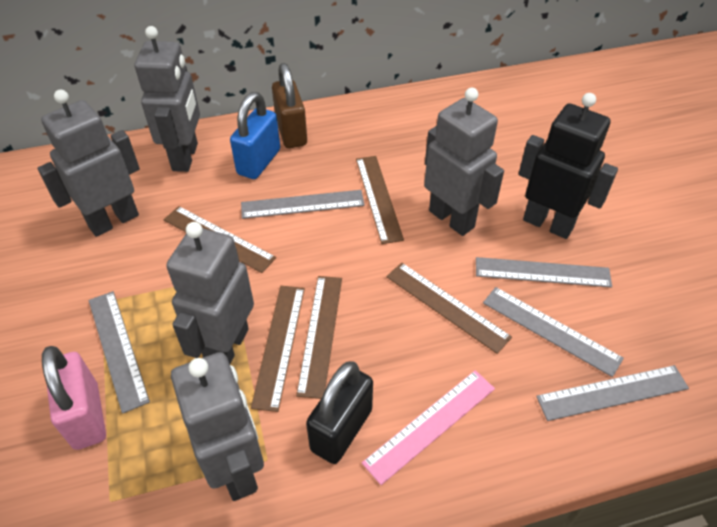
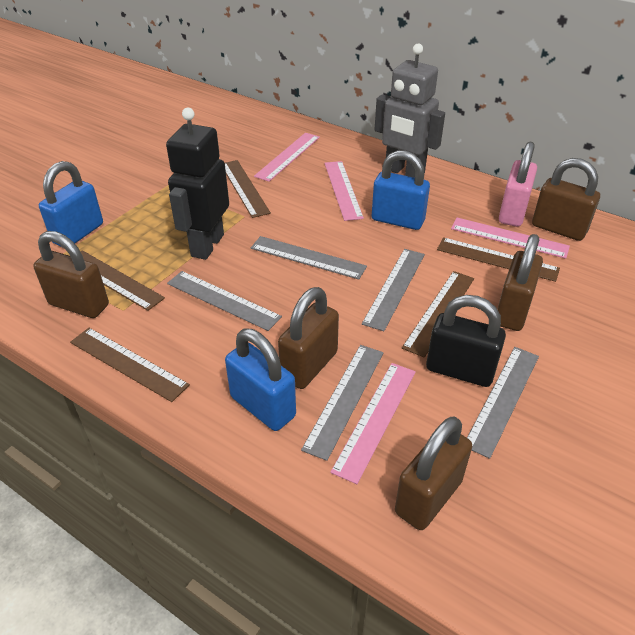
blue padlock: 1 -> 3
brown padlock: 1 -> 5
grey robot: 5 -> 1
pink ruler: 1 -> 4

